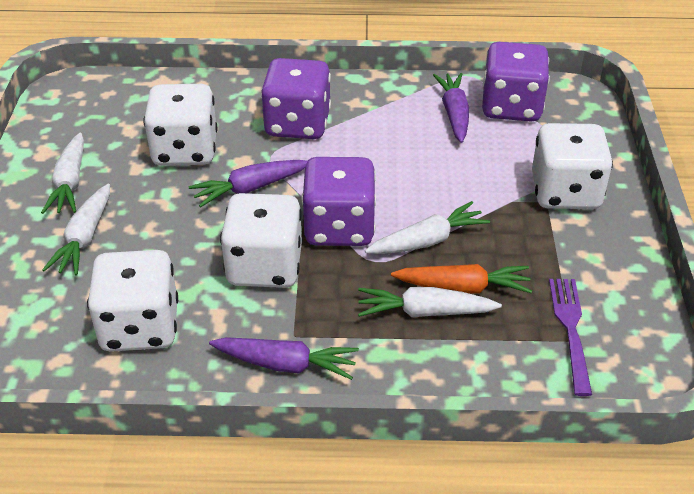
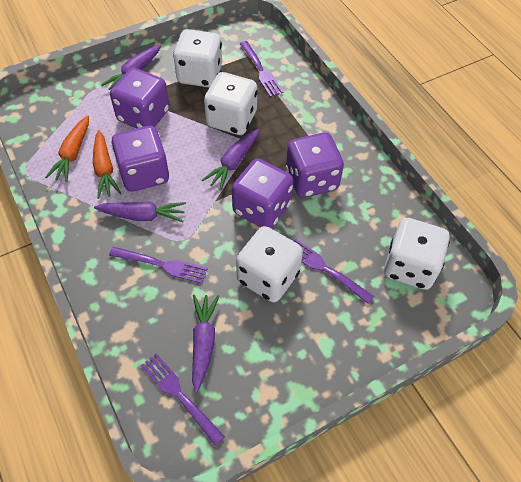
orange carrot: 1 -> 2
purple carrot: 3 -> 4
purple dice: 3 -> 4
purple fork: 1 -> 4
white carrot: 4 -> 0

